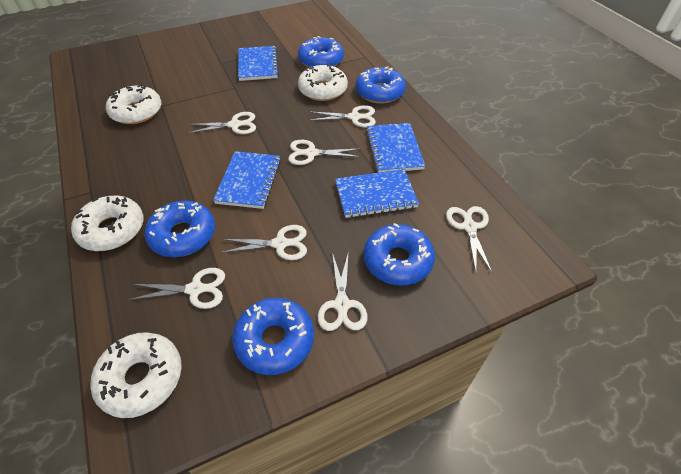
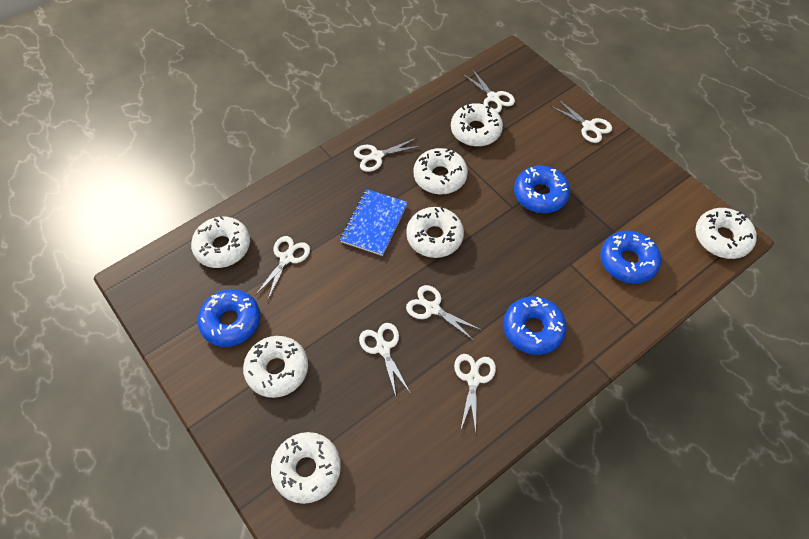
blue donut: 5 -> 4
blue notebook: 4 -> 1
white donut: 4 -> 7

